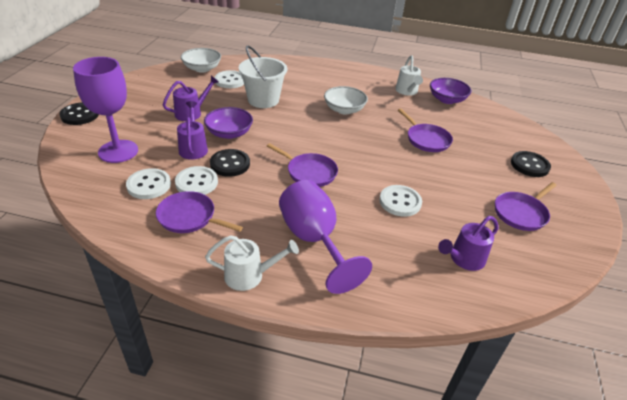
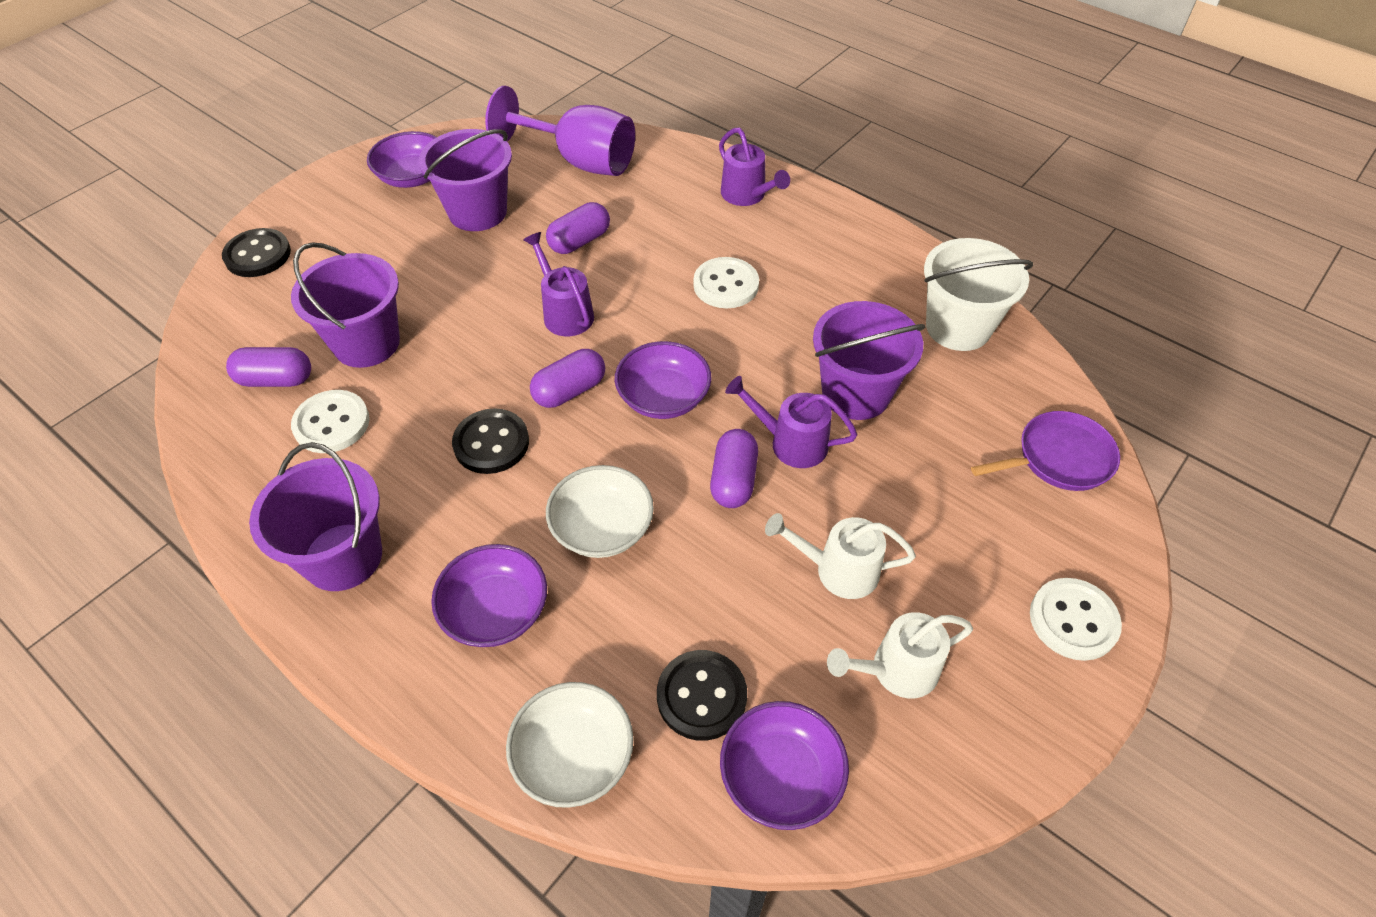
purple bowl: 2 -> 4
purple bucket: 0 -> 4
purple capsule: 0 -> 4
purple goblet: 2 -> 1
purple pan: 4 -> 1
white button: 4 -> 3

